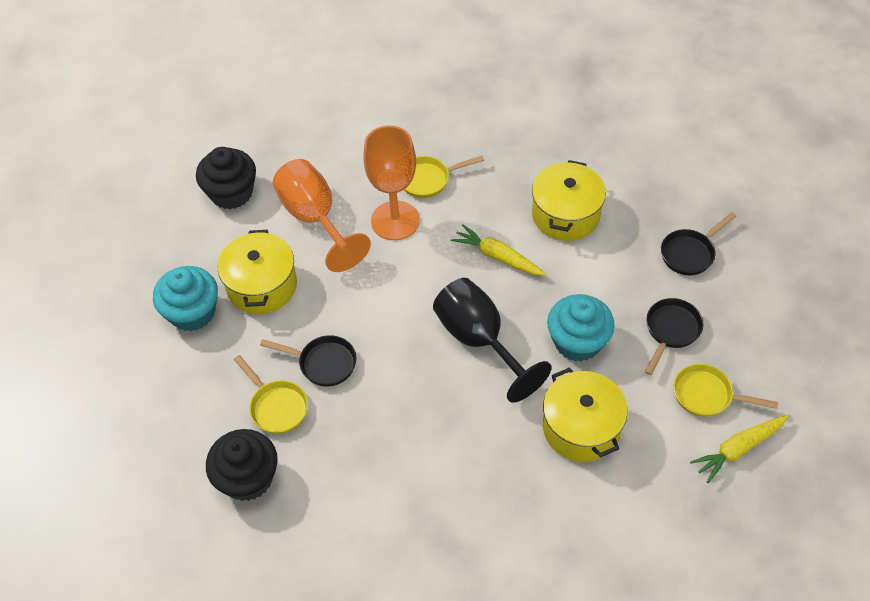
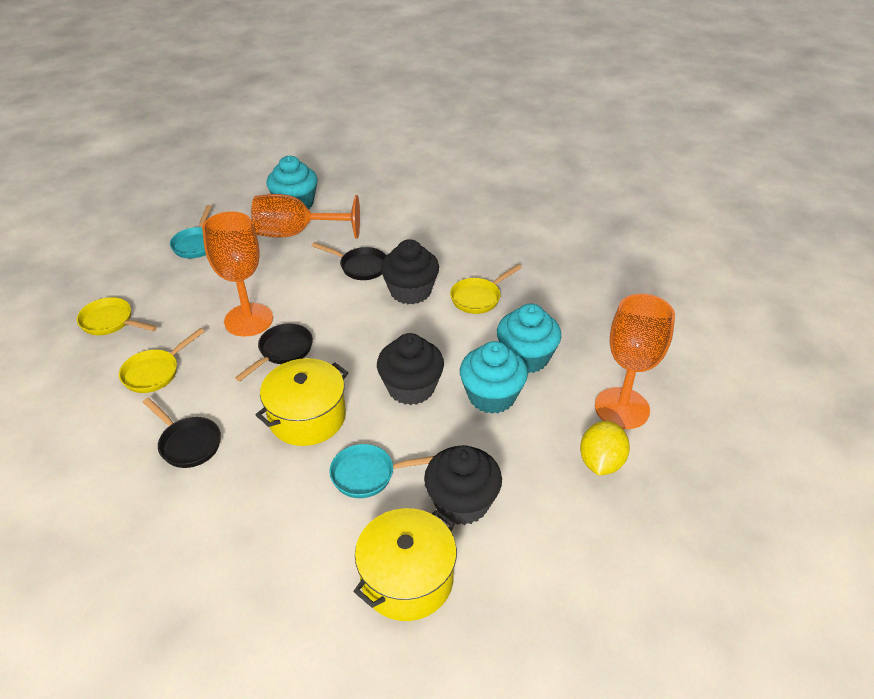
black cupcake: 2 -> 3
black goblet: 1 -> 0
orange goblet: 2 -> 3
turquoise cupcake: 2 -> 3
turquoise pan: 0 -> 2
yellow carrot: 2 -> 0
yellow lemon: 0 -> 1
yellow pot: 3 -> 2

